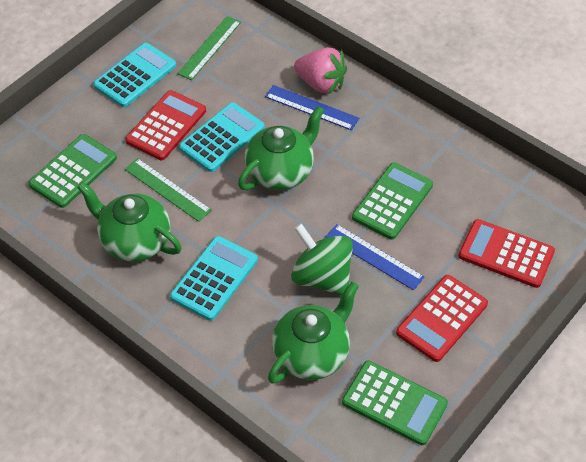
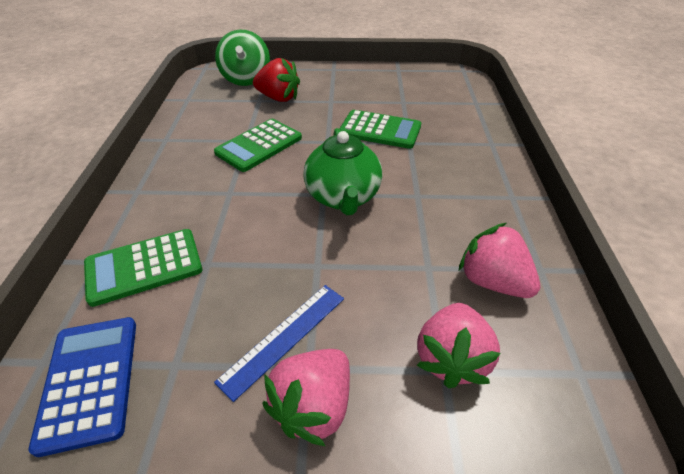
blue calculator: 0 -> 1
blue ruler: 2 -> 1
green ruler: 2 -> 0
green teapot: 3 -> 1
pink strawberry: 1 -> 3
red calculator: 3 -> 0
red strawberry: 0 -> 1
turquoise calculator: 3 -> 0

